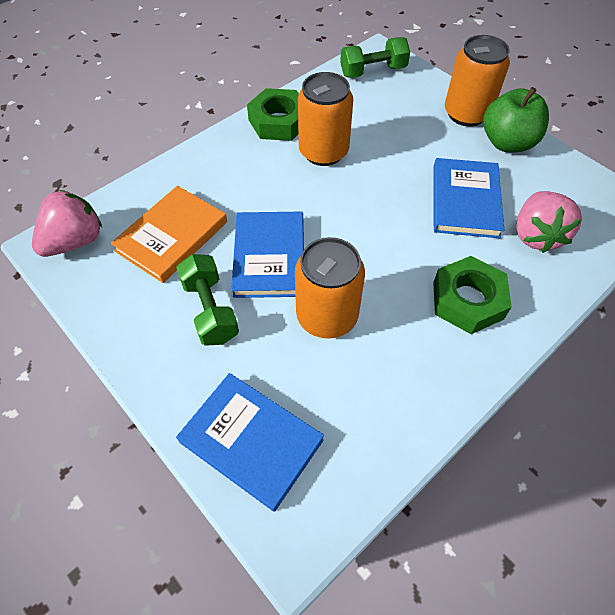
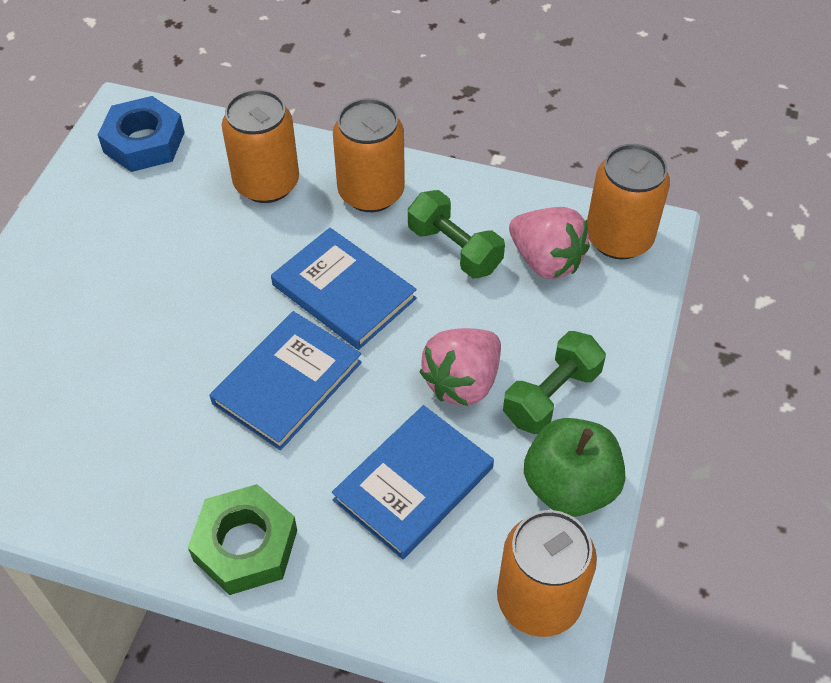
blue nut: 0 -> 1
green nut: 2 -> 1
orange book: 1 -> 0
orange can: 3 -> 4

